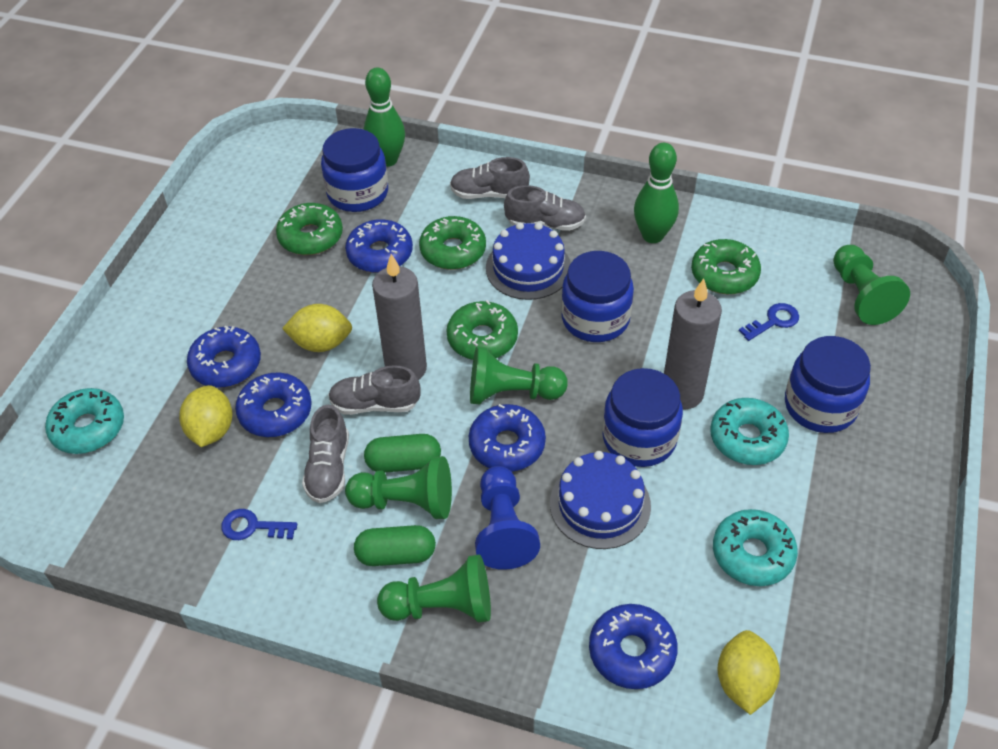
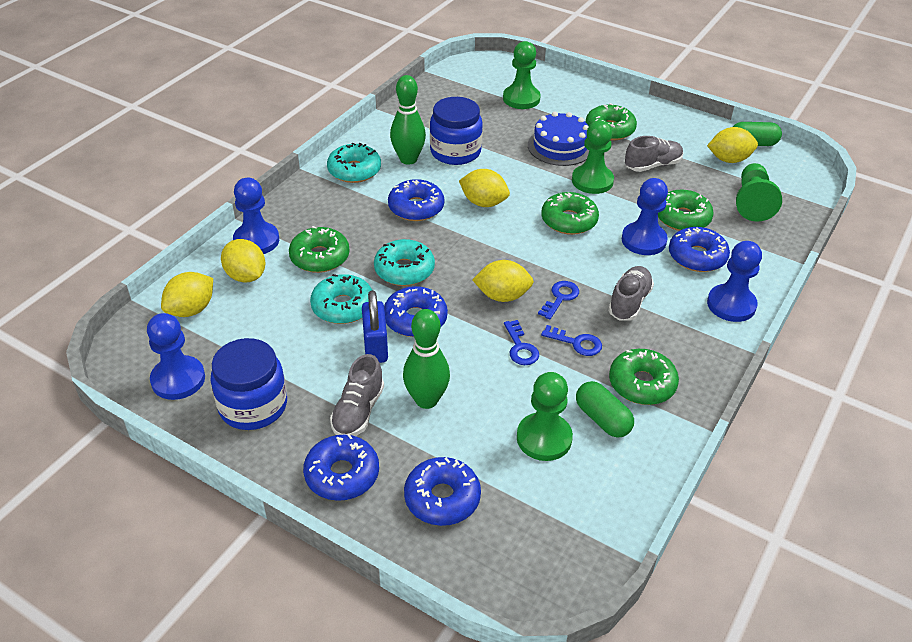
blue cake: 2 -> 1
blue jar: 4 -> 2
blue key: 2 -> 3
blue padlock: 0 -> 1
blue pawn: 1 -> 4
green donut: 4 -> 5
grey candle: 2 -> 0
grey shoe: 4 -> 3
yellow lemon: 3 -> 5

